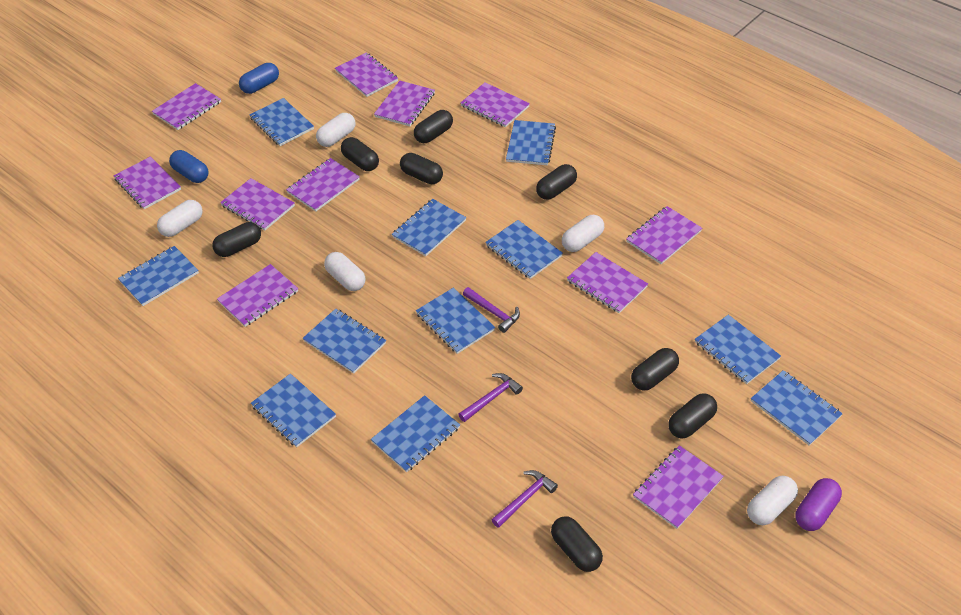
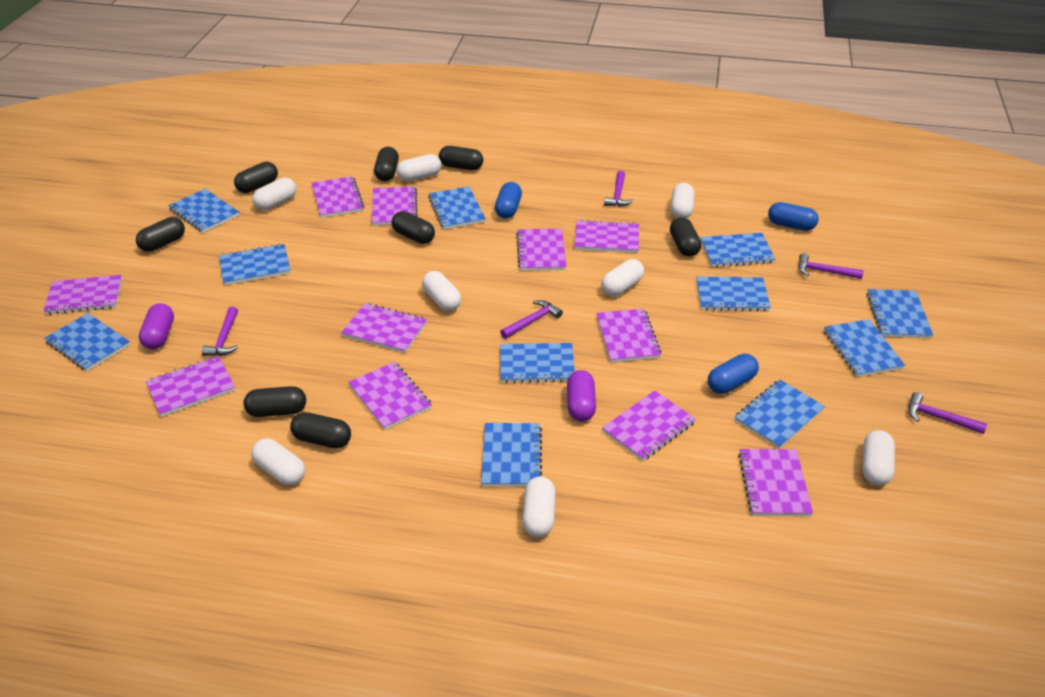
blue capsule: 2 -> 3
purple capsule: 1 -> 2
purple hammer: 3 -> 5
white capsule: 5 -> 8

